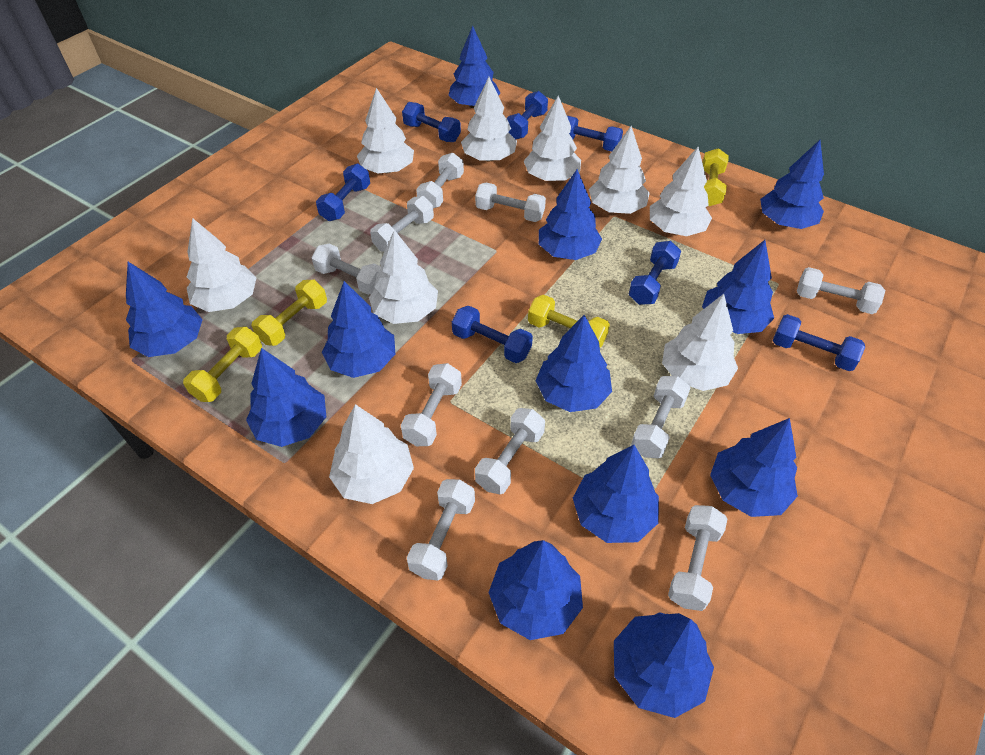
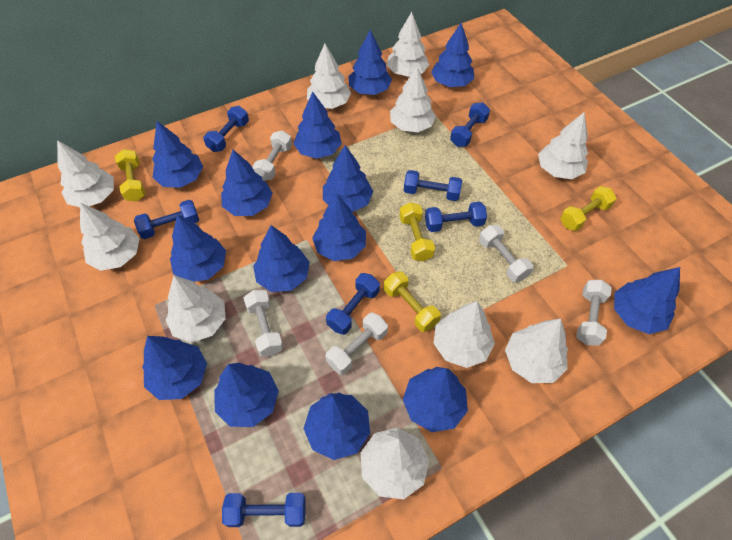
blue tree: 12 -> 14
white dumbbell: 10 -> 5
white tree: 9 -> 10

